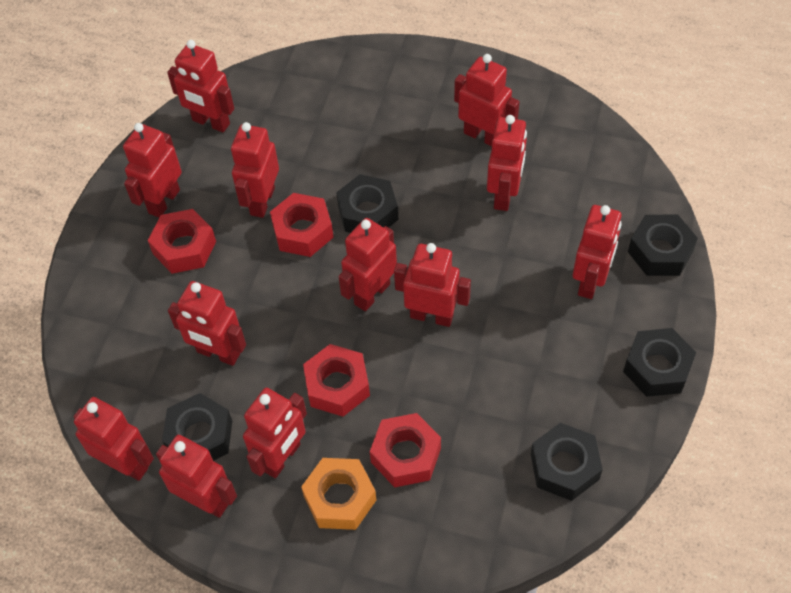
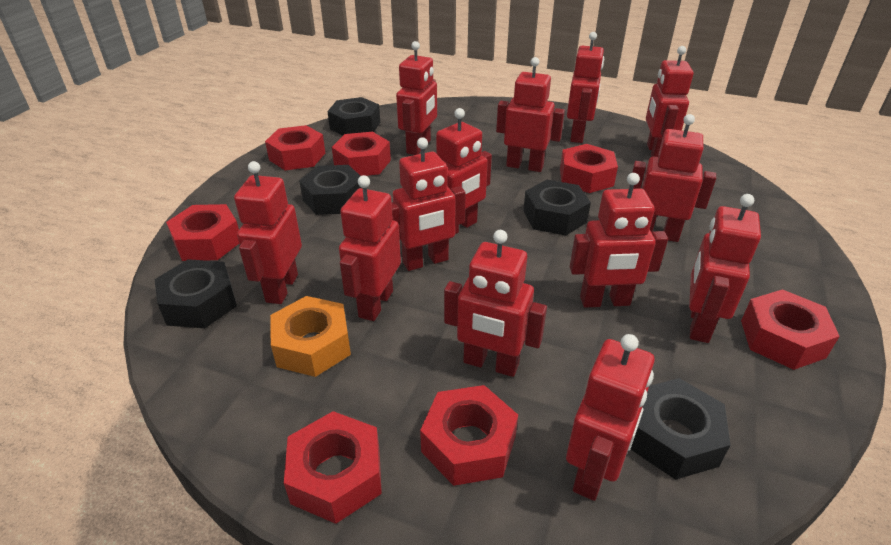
red nut: 4 -> 7
red robot: 12 -> 13

